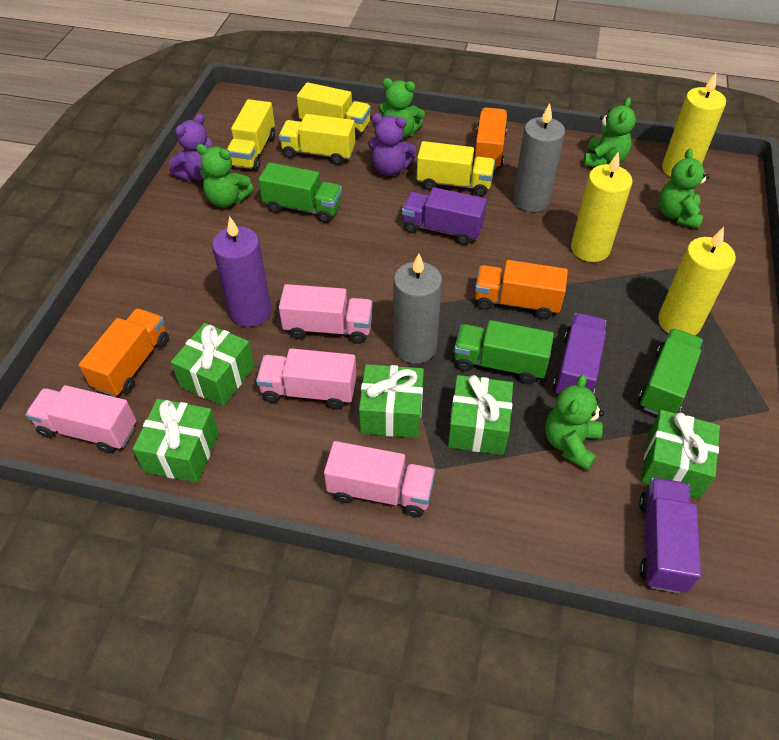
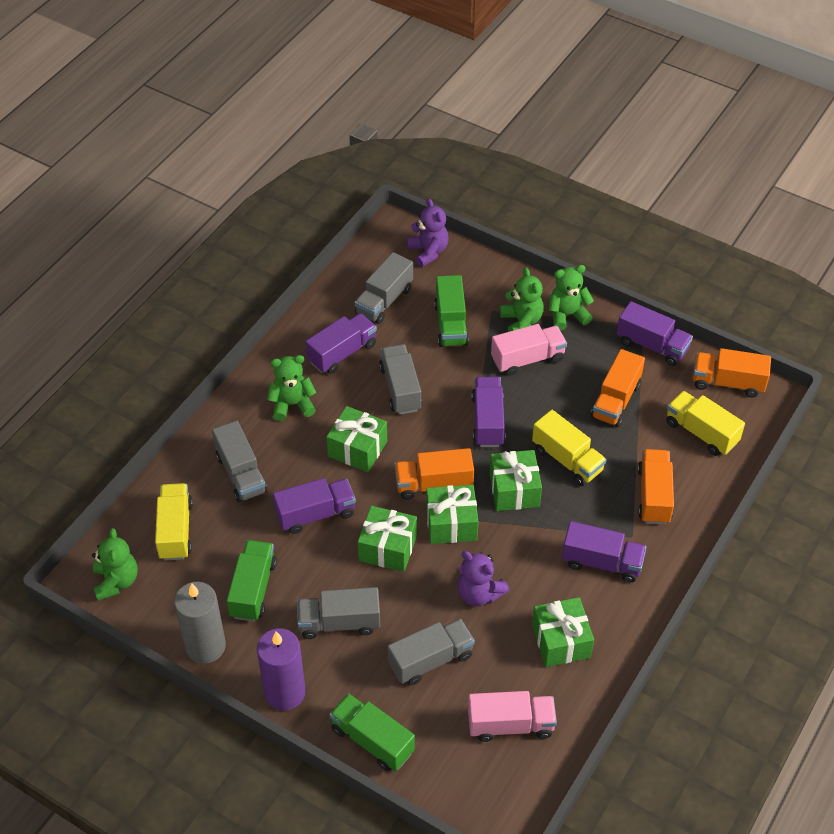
green teddy bear: 5 -> 4
grey candle: 2 -> 1
grey truck: 0 -> 5
orange truck: 3 -> 4
pink truck: 4 -> 2
purple truck: 3 -> 5
yellow candle: 3 -> 0
yellow truck: 4 -> 3

